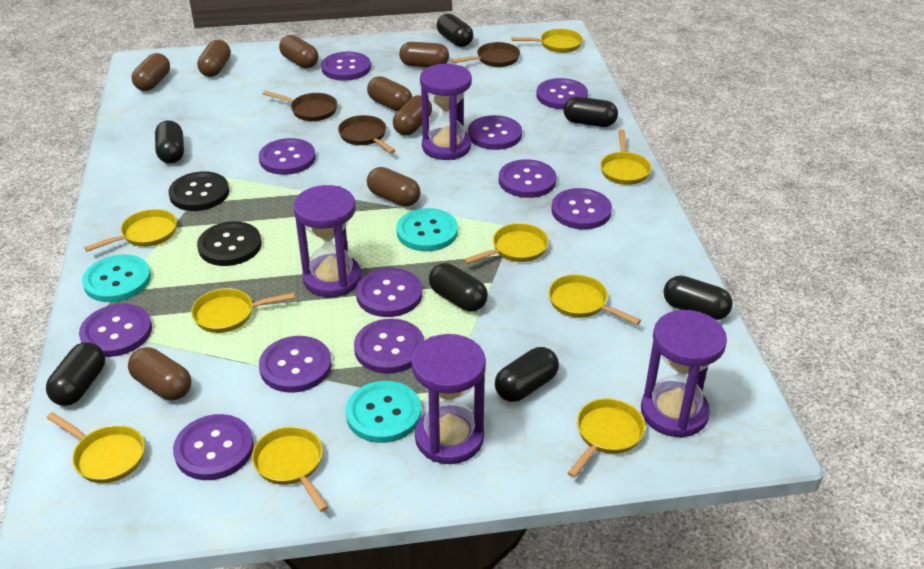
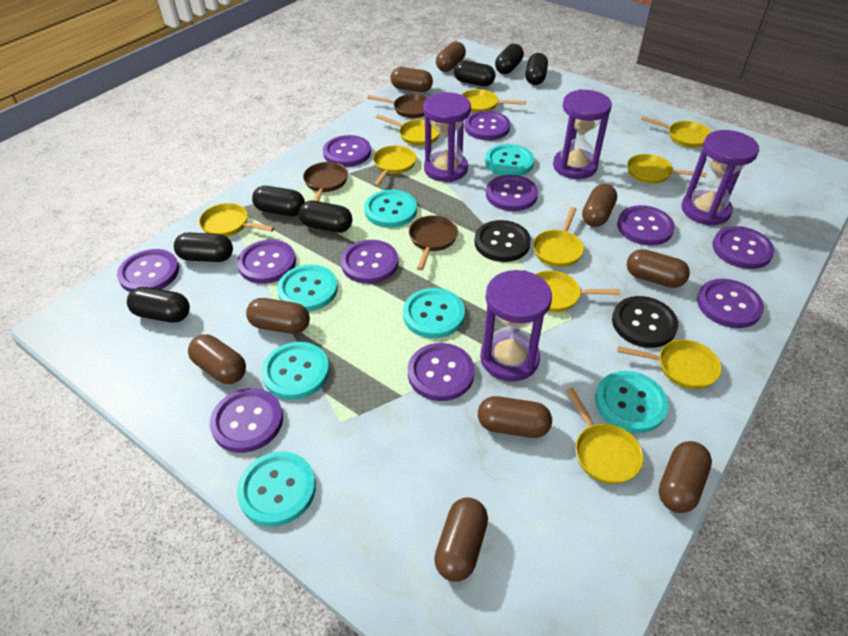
brown capsule: 8 -> 9
turquoise button: 3 -> 7
yellow pan: 9 -> 10

